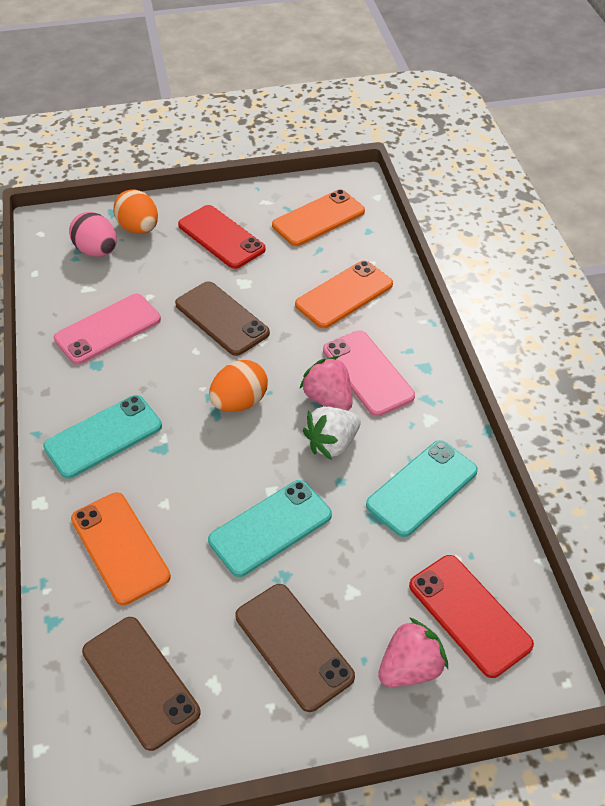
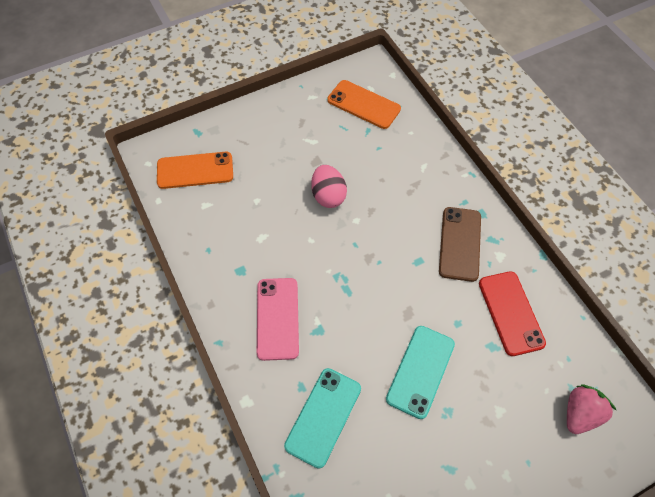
brown phone: 3 -> 1
orange egg: 2 -> 0
orange phone: 3 -> 2
pink phone: 2 -> 1
pink strawberry: 2 -> 1
red phone: 2 -> 1
turquoise phone: 3 -> 2
white strawberry: 1 -> 0

